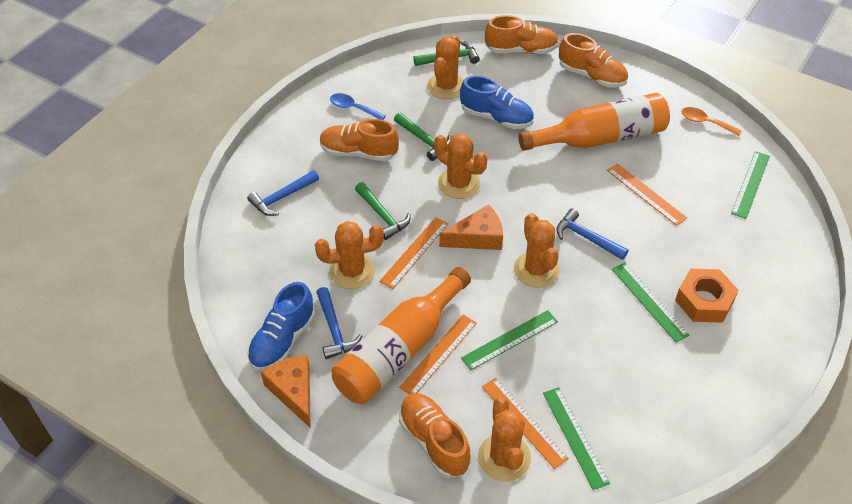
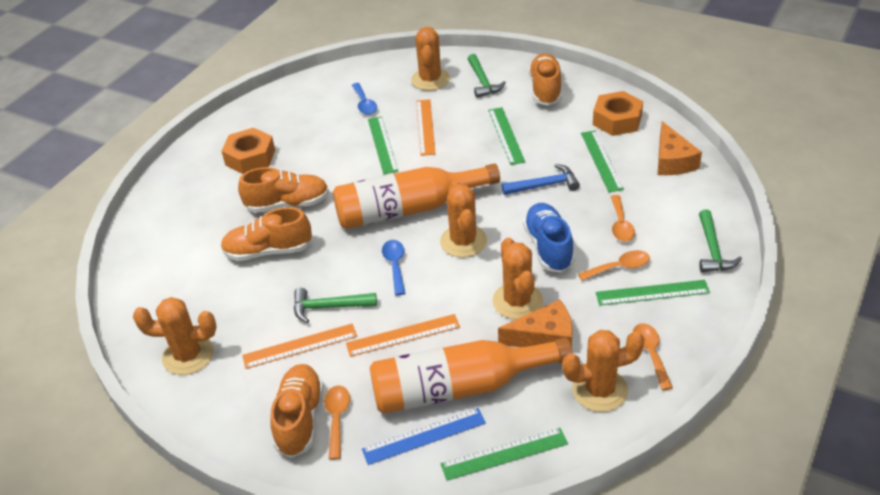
blue hammer: 3 -> 1
blue ruler: 0 -> 1
blue shoe: 2 -> 1
blue spoon: 1 -> 2
green ruler: 4 -> 5
orange nut: 1 -> 2
orange ruler: 4 -> 3
orange spoon: 1 -> 4

